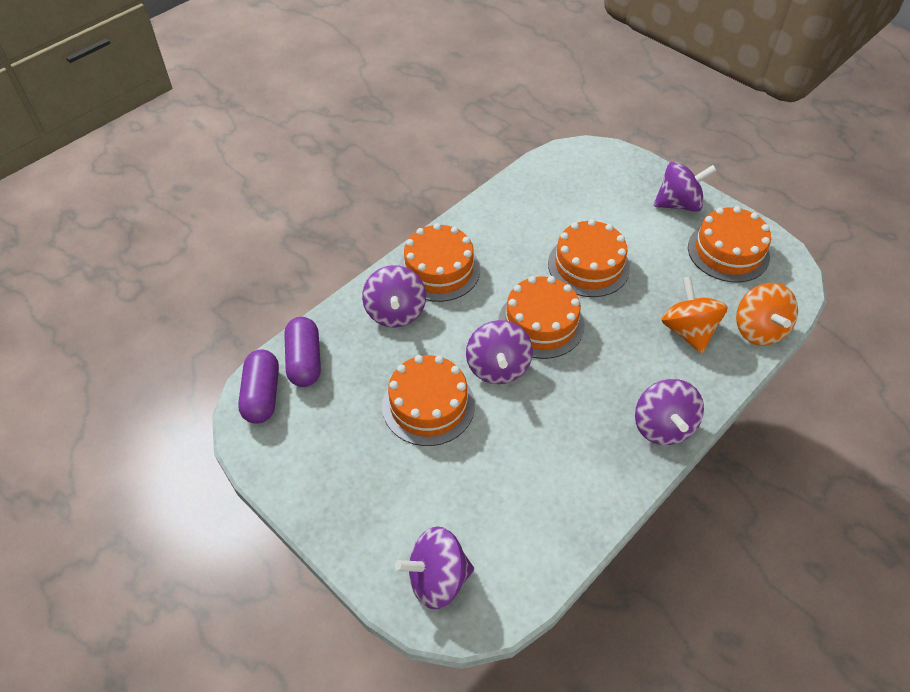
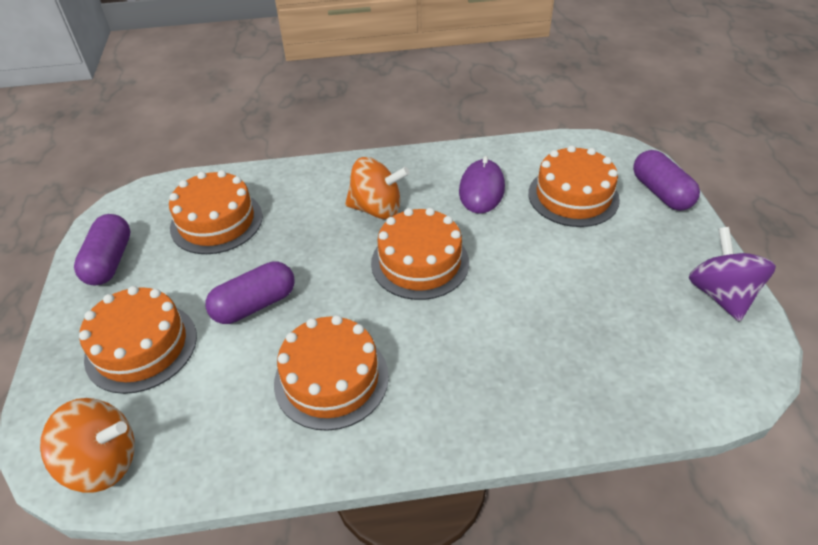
purple capsule: 2 -> 3
purple mouse: 0 -> 1
purple spinning top: 5 -> 1

